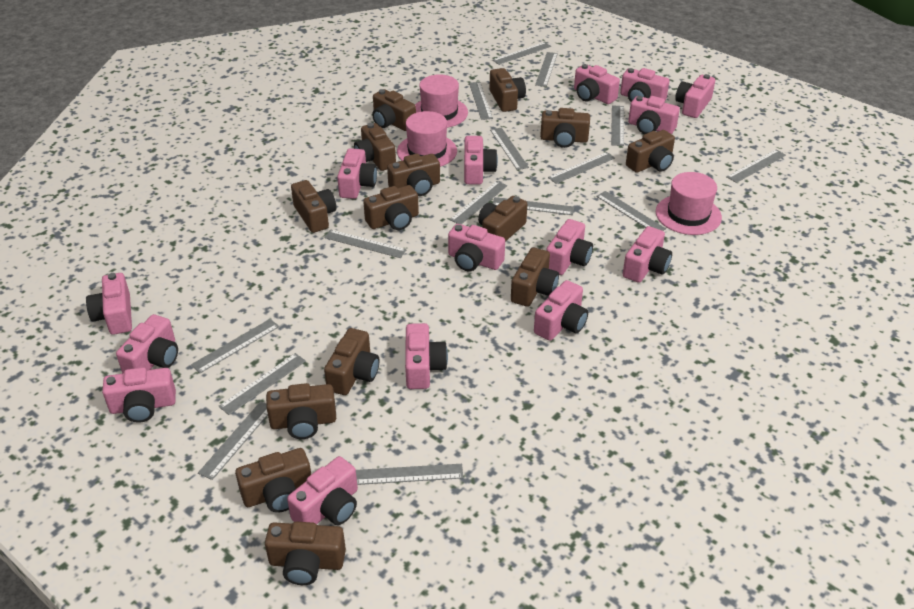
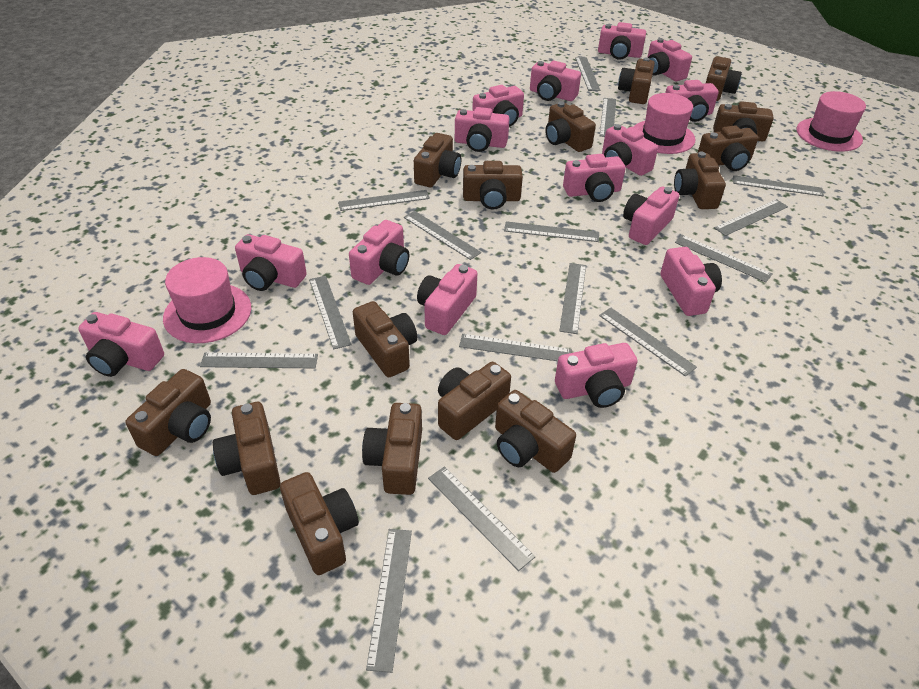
brown camera: 14 -> 15

